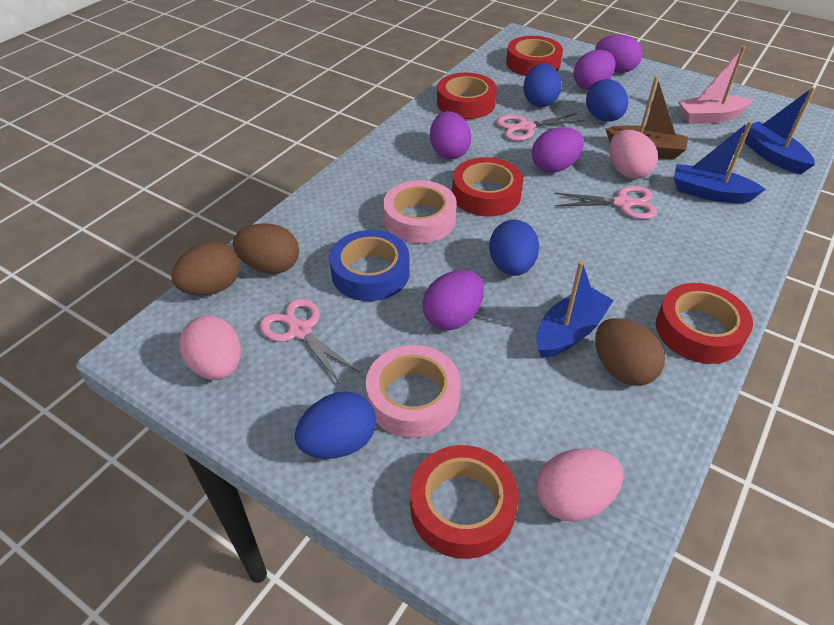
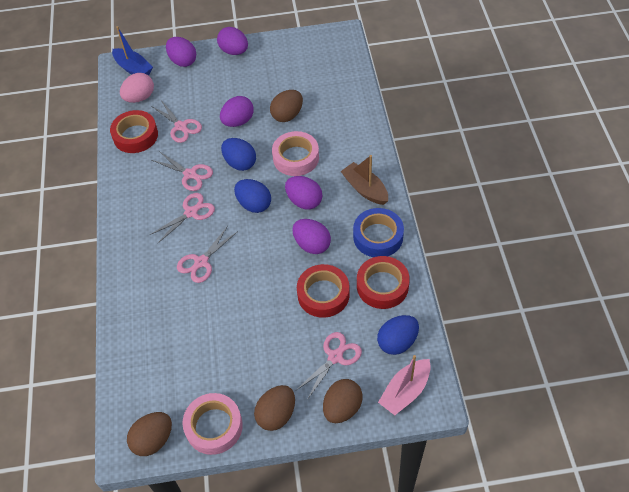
blue boat: 3 -> 1
blue egg: 4 -> 3
brown egg: 3 -> 4
pink egg: 3 -> 1
pink scissors: 3 -> 5
red tape: 5 -> 3

